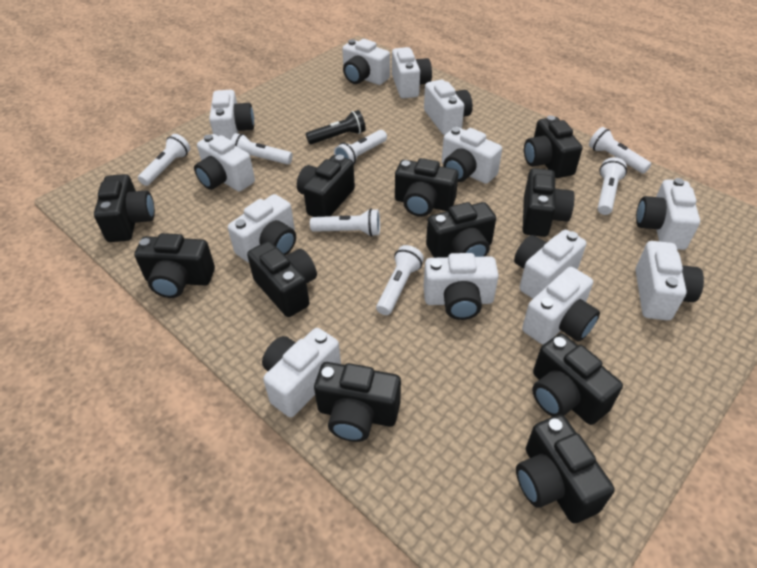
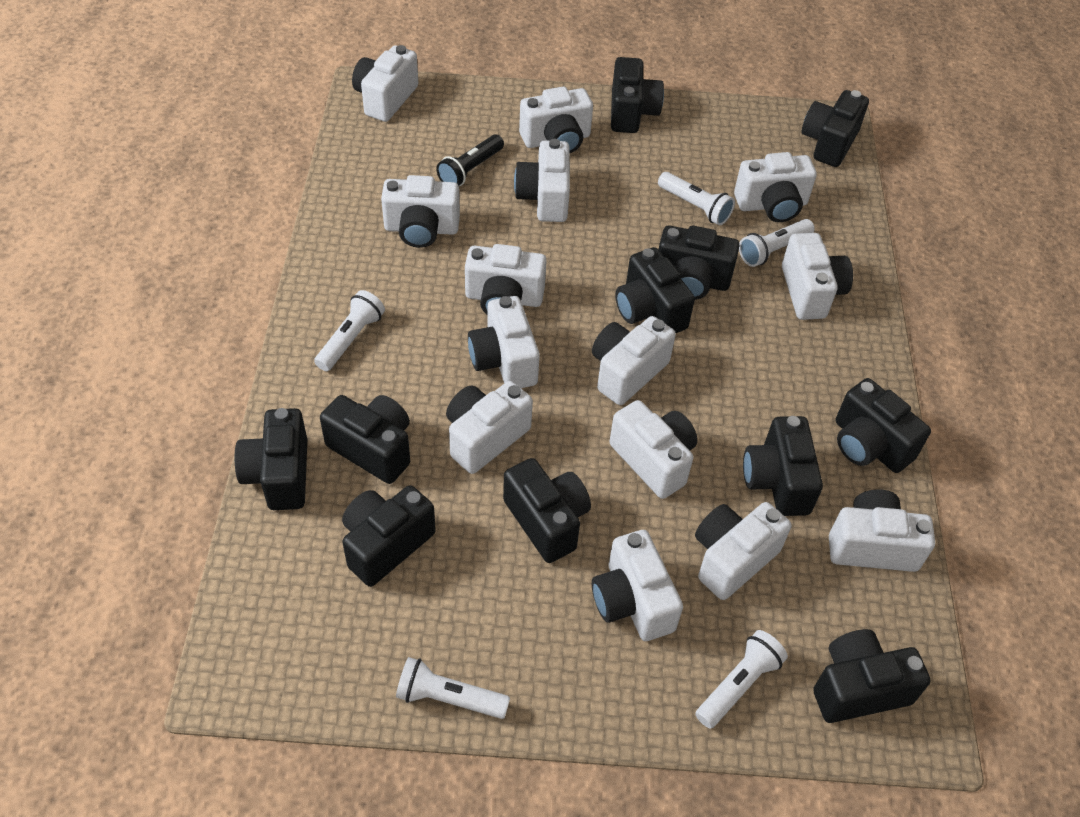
white camera: 13 -> 14
white flashlight: 7 -> 5

